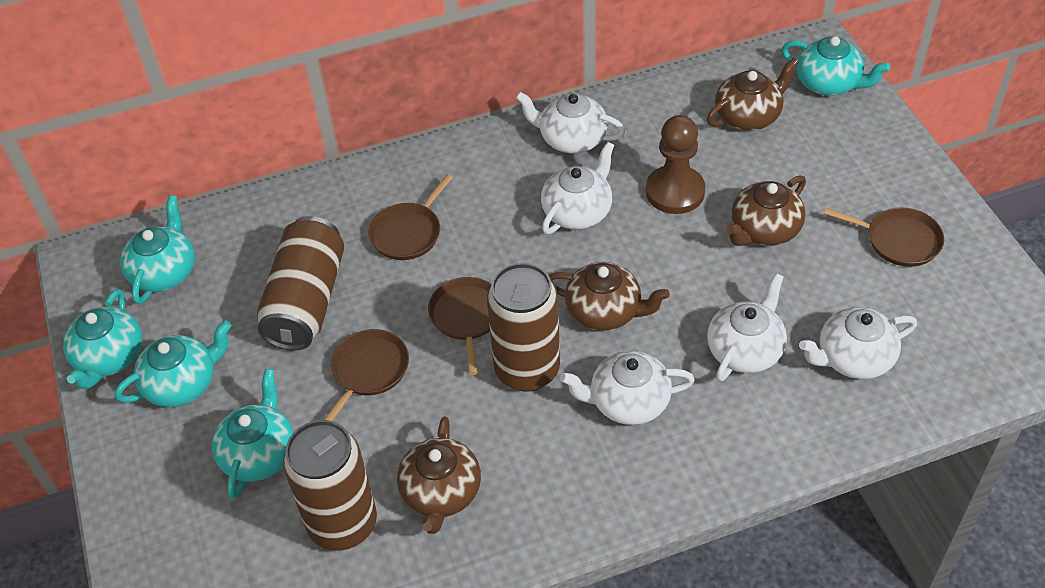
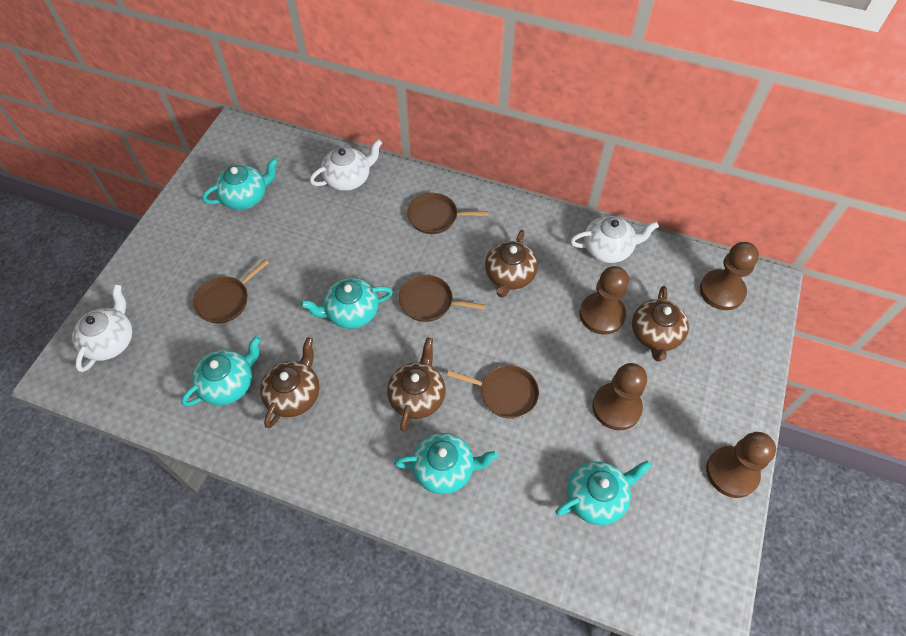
brown can: 3 -> 0
brown pawn: 1 -> 4
white teapot: 5 -> 3

